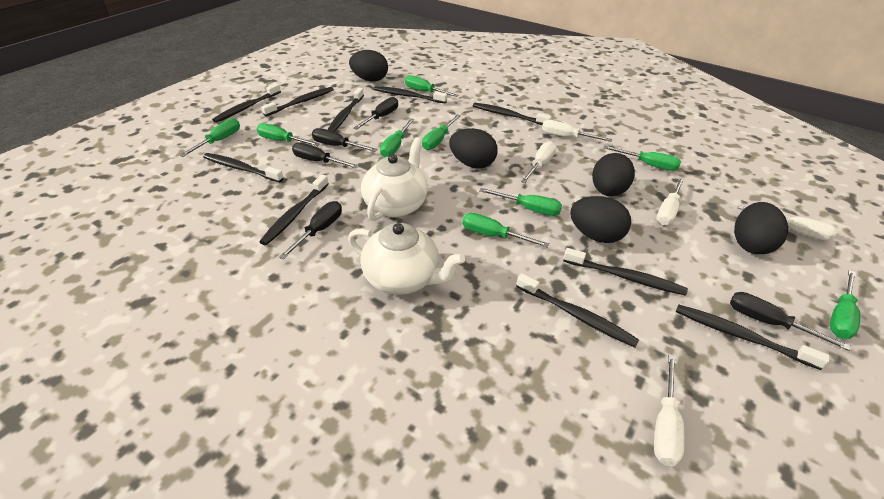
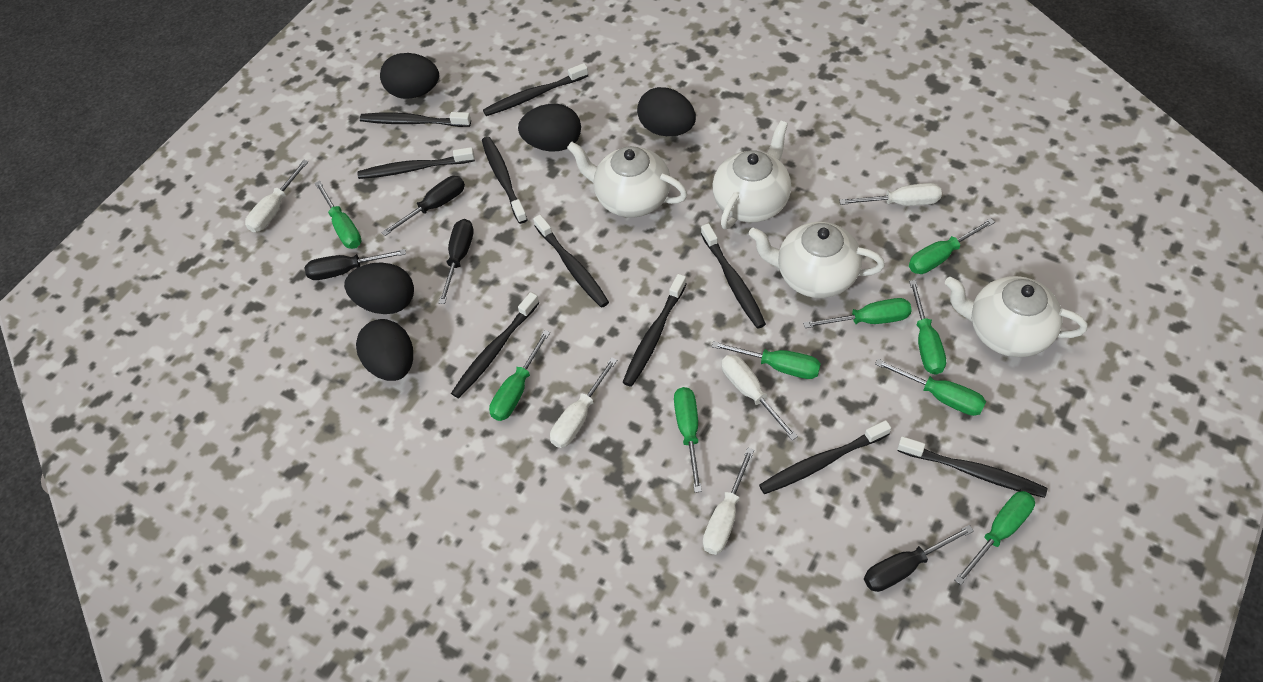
black screwdriver: 5 -> 4
white teapot: 2 -> 4

